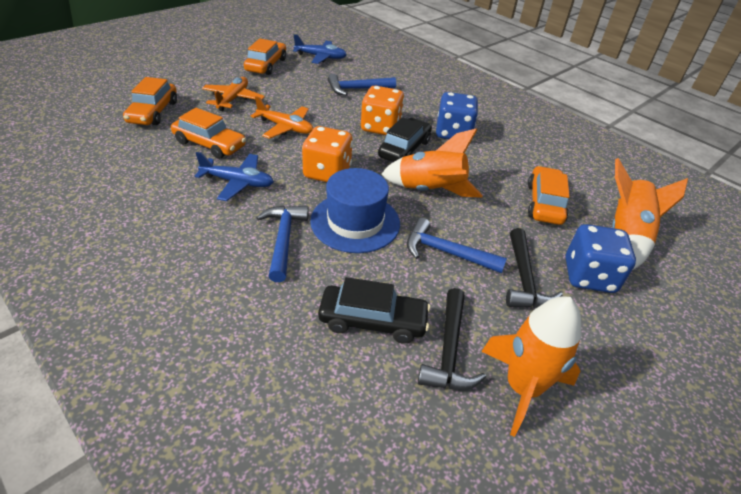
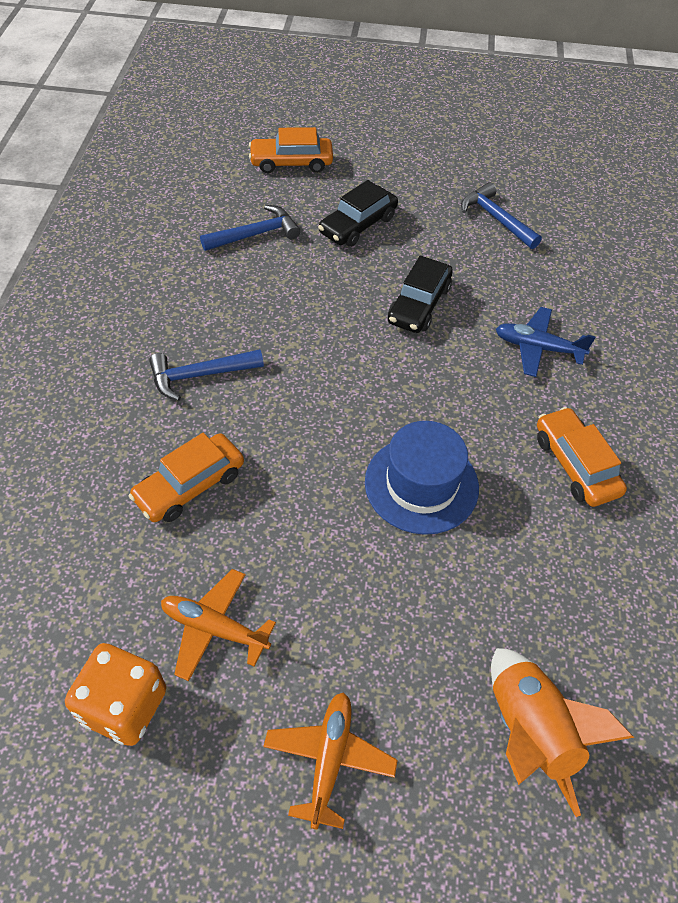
black hammer: 2 -> 0
blue dice: 2 -> 0
blue plane: 2 -> 1
orange car: 4 -> 3
orange dice: 2 -> 1
orange rocket: 3 -> 1

